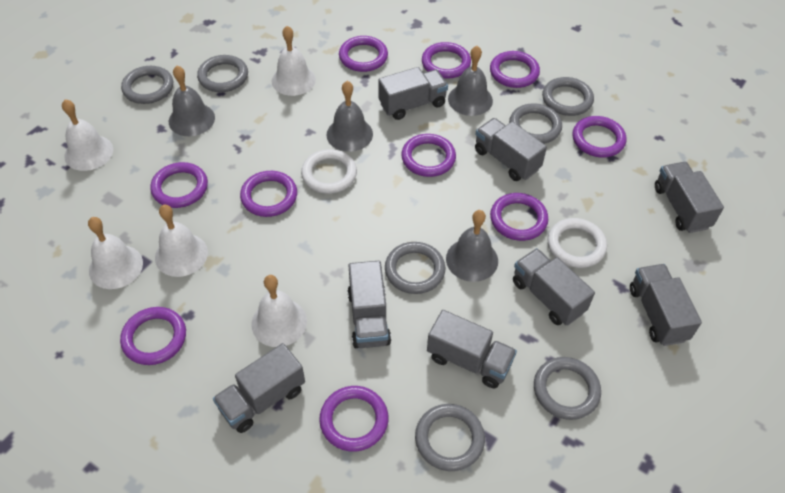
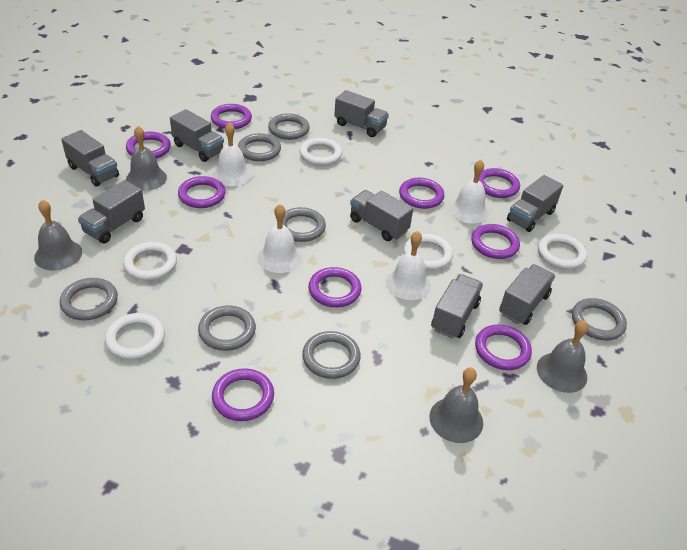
purple ring: 10 -> 9
white bell: 5 -> 4
white ring: 2 -> 5

